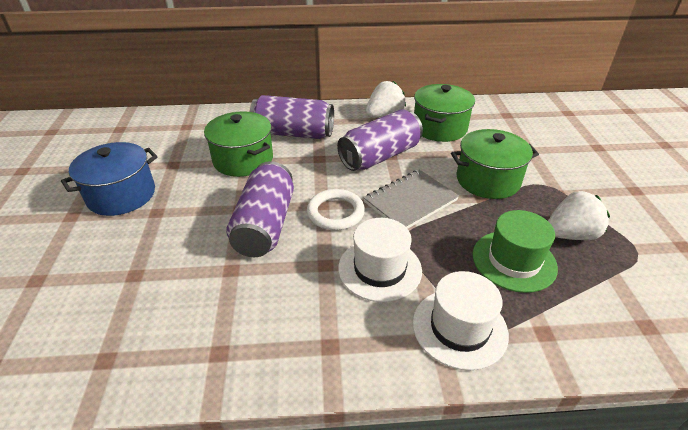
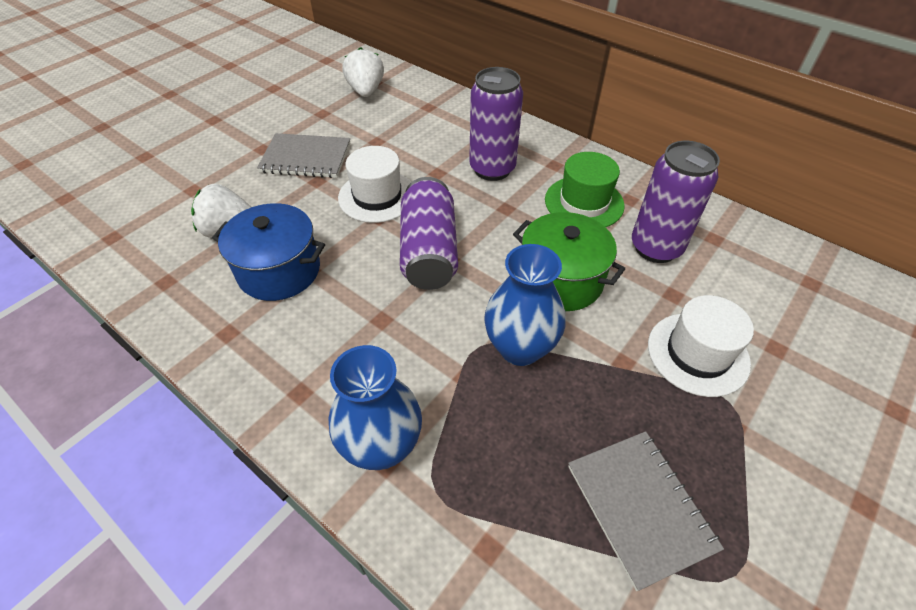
blue vase: 0 -> 2
green pot: 3 -> 1
grey notebook: 1 -> 2
white ring: 1 -> 0

